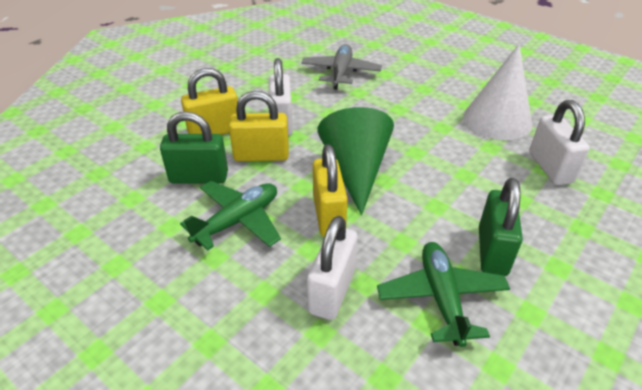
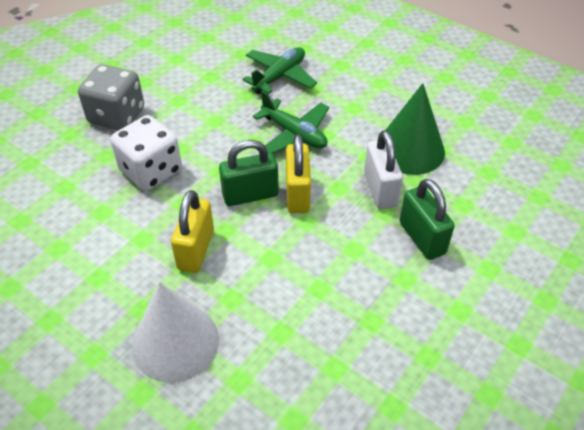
grey dice: 0 -> 1
grey plane: 1 -> 0
white dice: 0 -> 1
white padlock: 3 -> 1
yellow padlock: 3 -> 2

